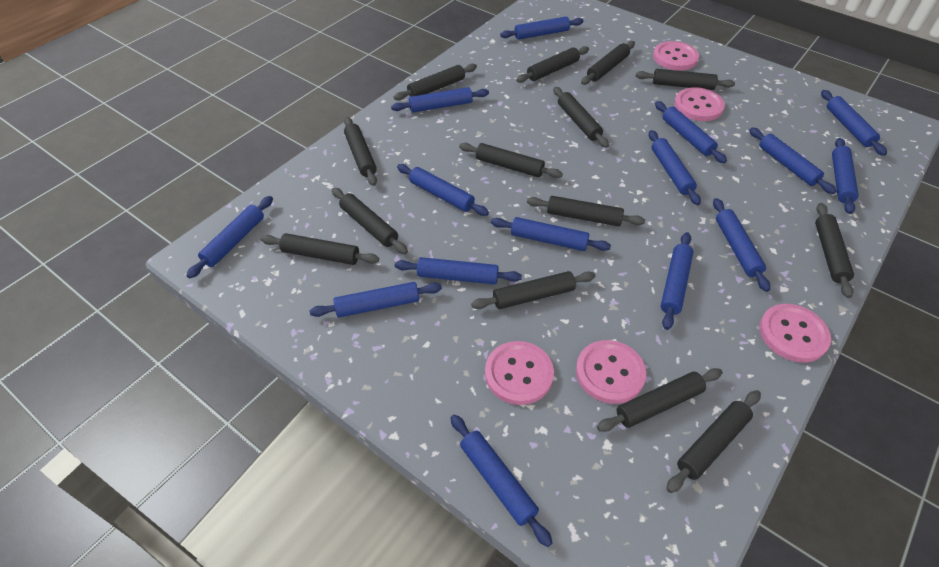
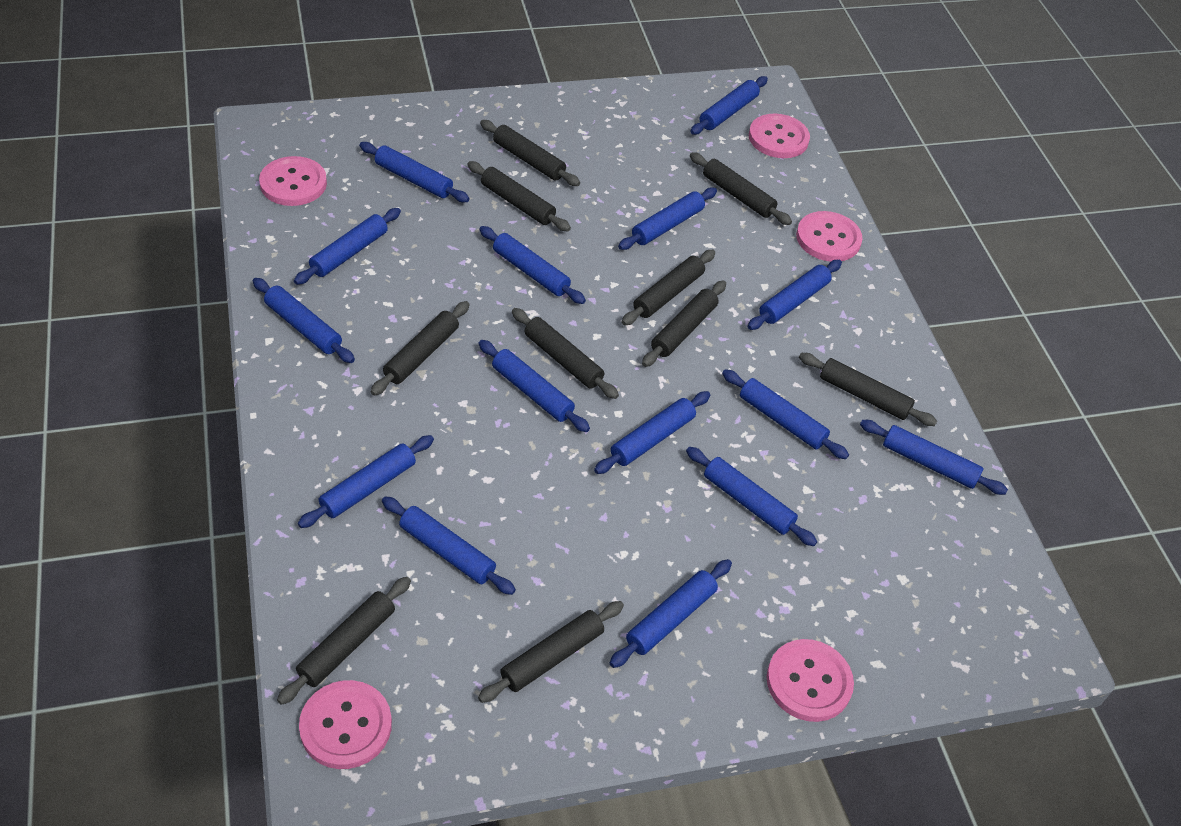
black rolling pin: 14 -> 10

